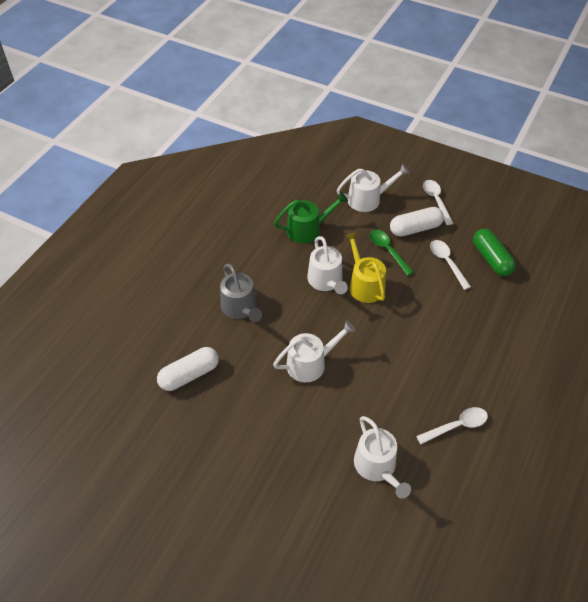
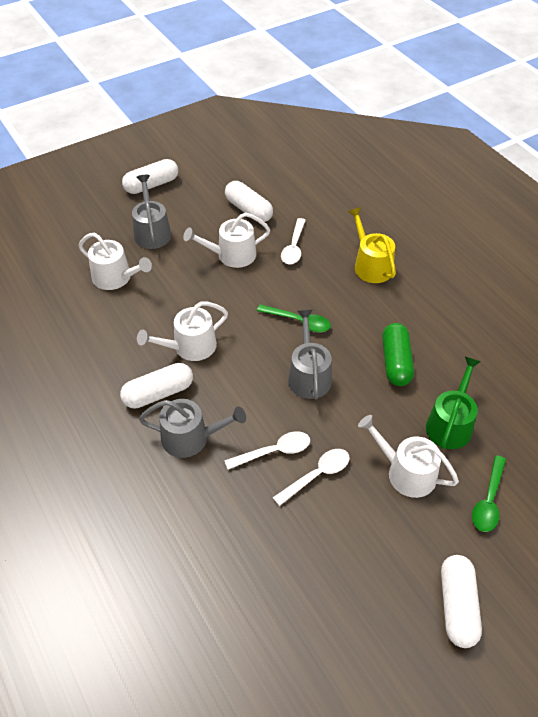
green spoon: 1 -> 2
grey watering can: 1 -> 3
white capsule: 2 -> 4

